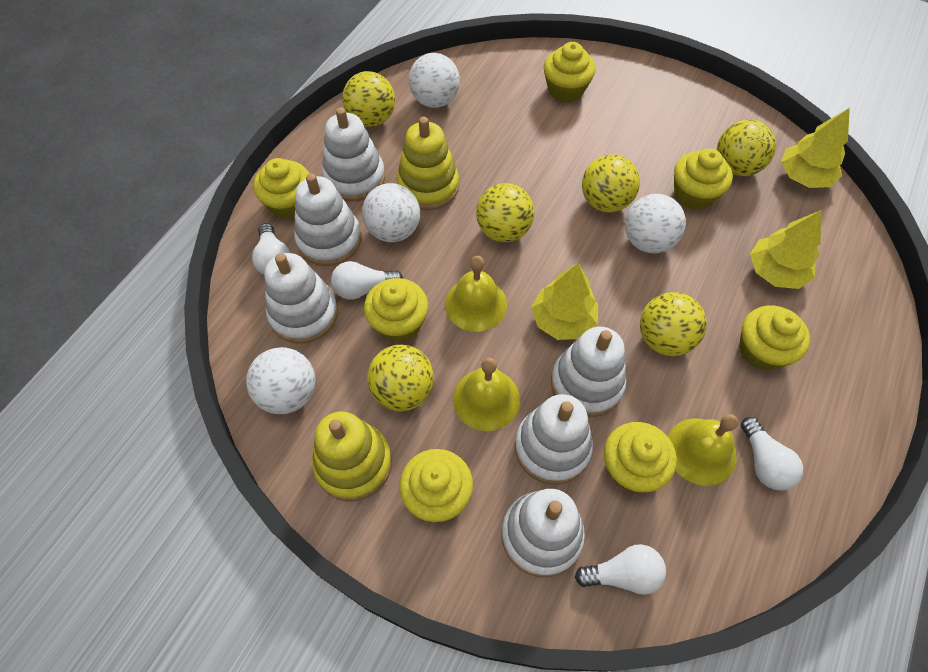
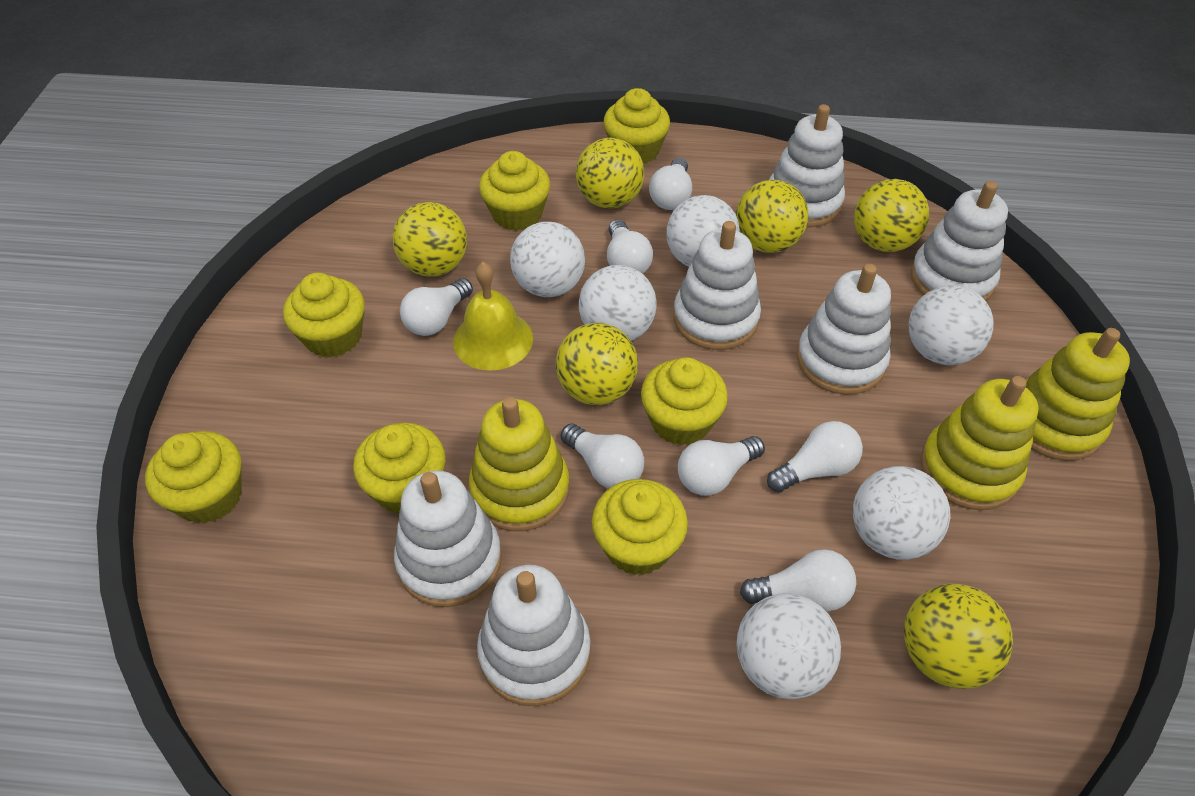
white ball: 4 -> 6
white light bulb: 4 -> 7
yellow bell: 3 -> 1
yellow stacking toy: 2 -> 3
yellow tree: 3 -> 0

